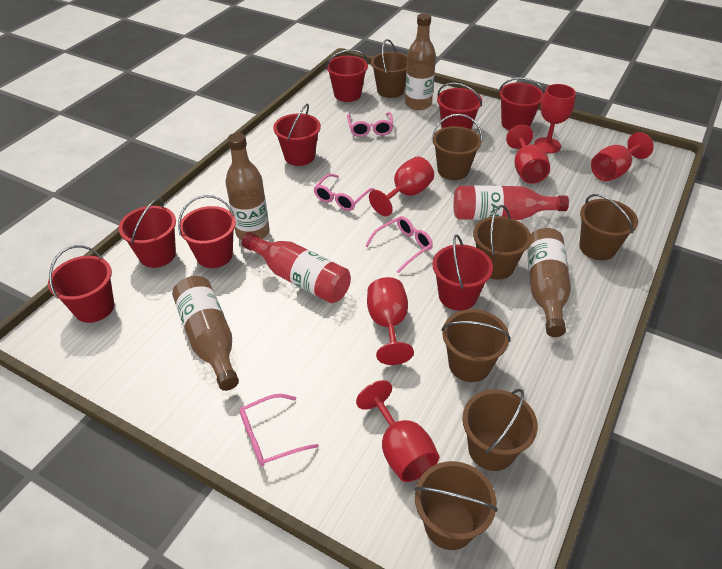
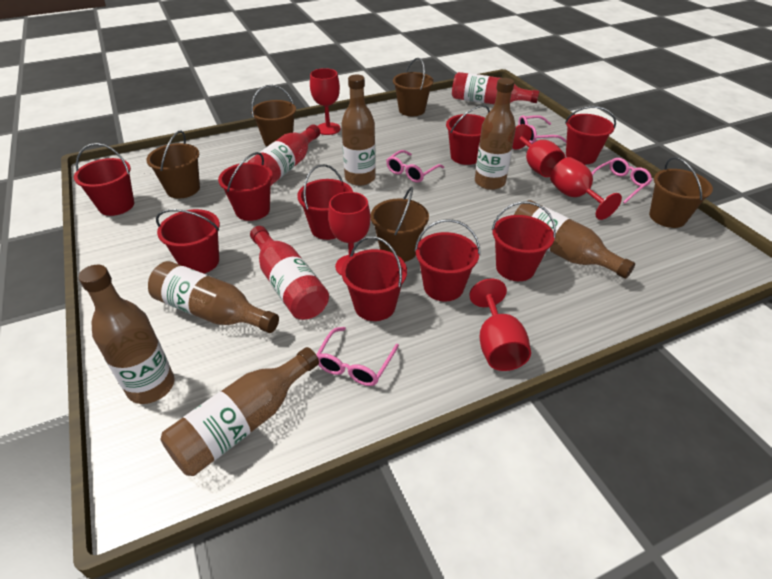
brown bottle: 4 -> 6
brown bucket: 7 -> 5
red bottle: 2 -> 3
red bucket: 8 -> 9
red goblet: 6 -> 5

